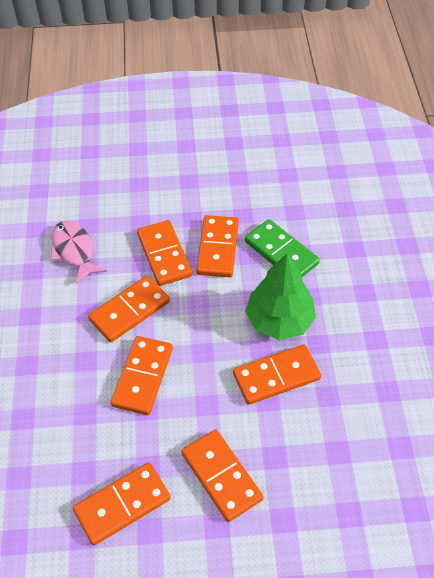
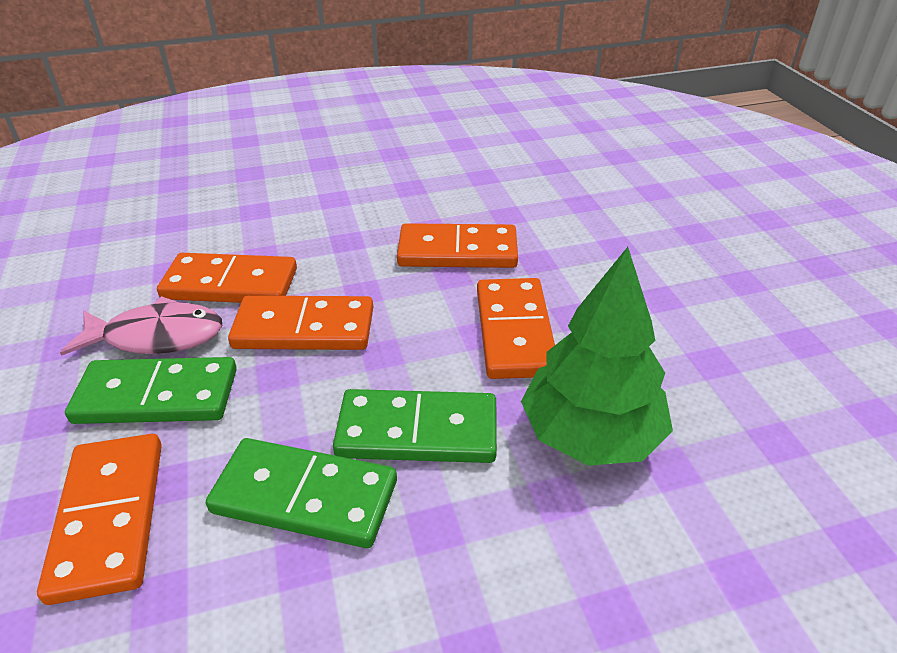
green domino: 1 -> 3
orange domino: 7 -> 5

